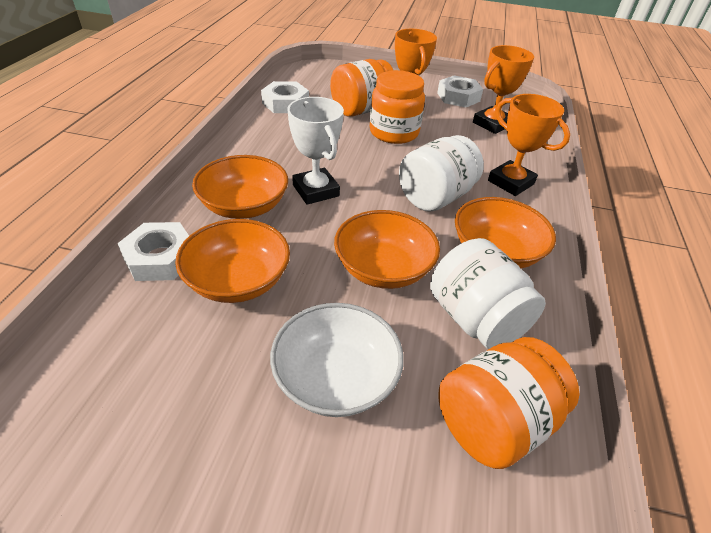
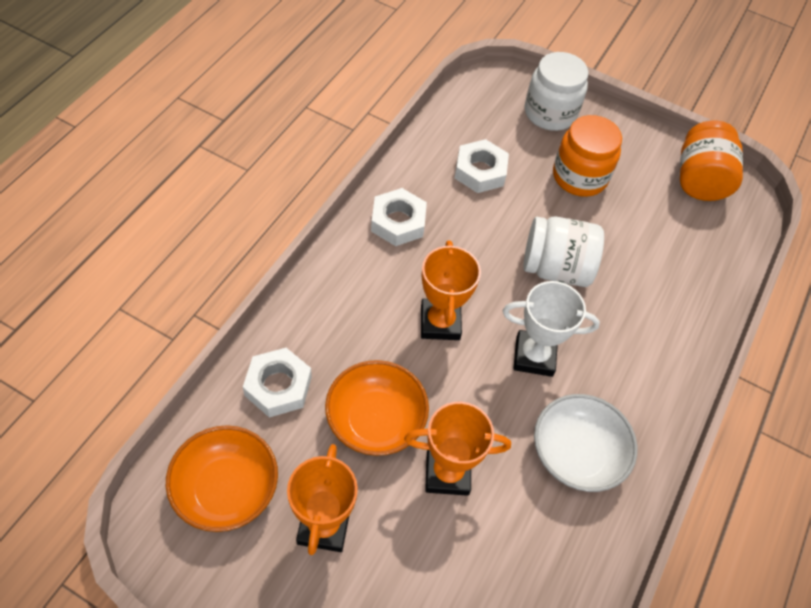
orange bowl: 4 -> 2
orange jar: 3 -> 2

